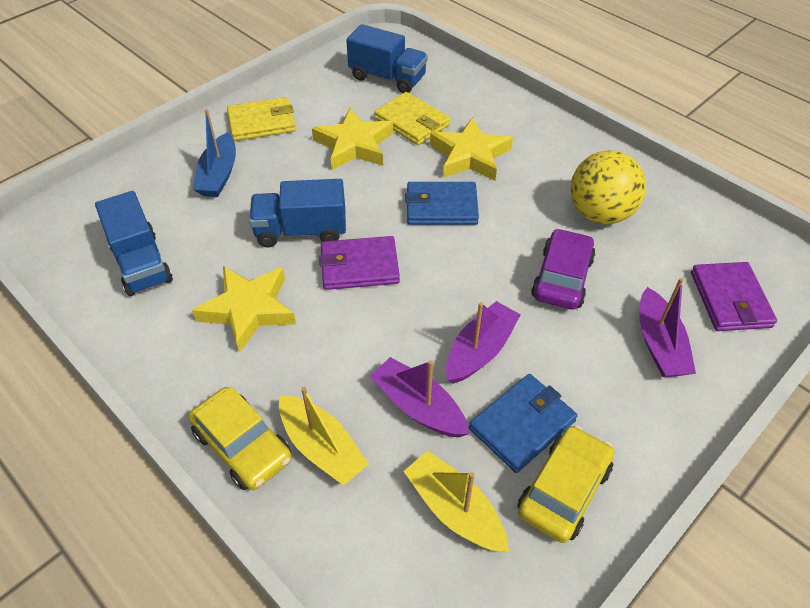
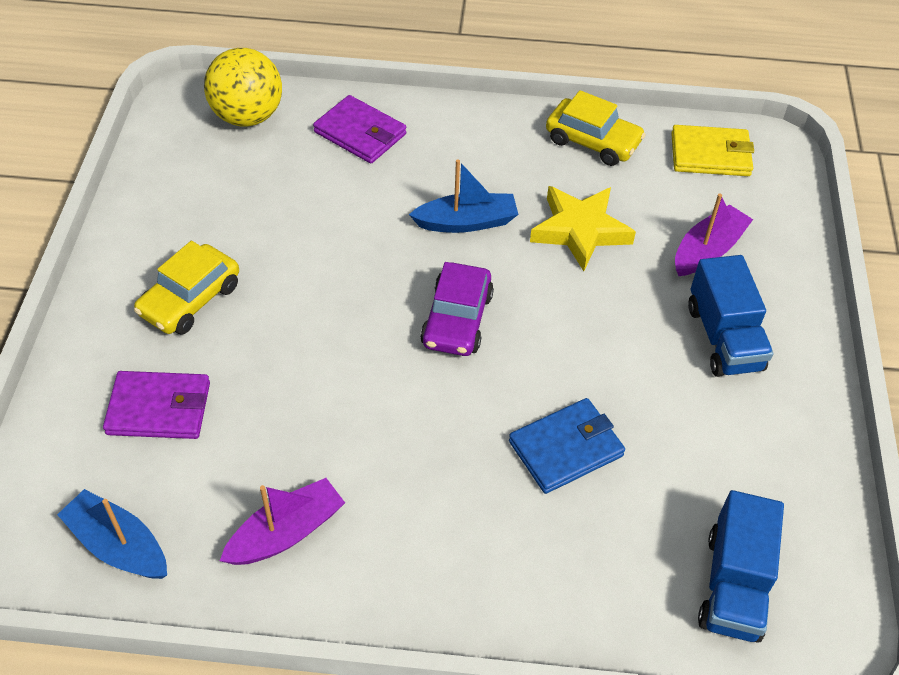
blue boat: 1 -> 2
blue truck: 3 -> 2
blue wallet: 2 -> 1
purple boat: 3 -> 2
yellow boat: 2 -> 0
yellow star: 3 -> 1
yellow wallet: 2 -> 1

